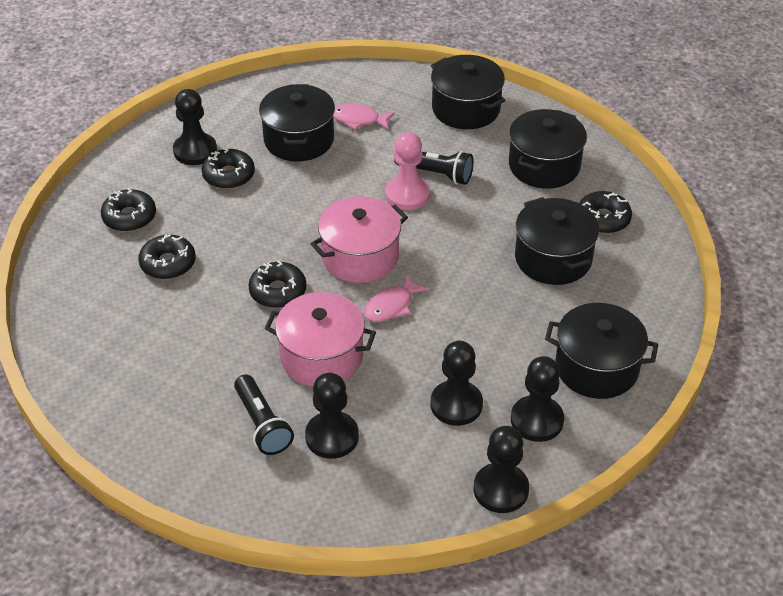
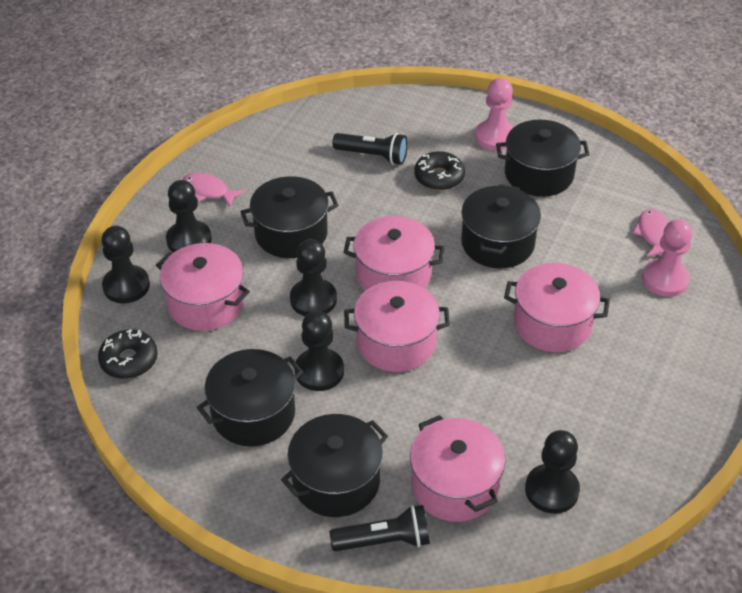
black donut: 5 -> 2
pink pawn: 1 -> 2
pink pot: 2 -> 5

